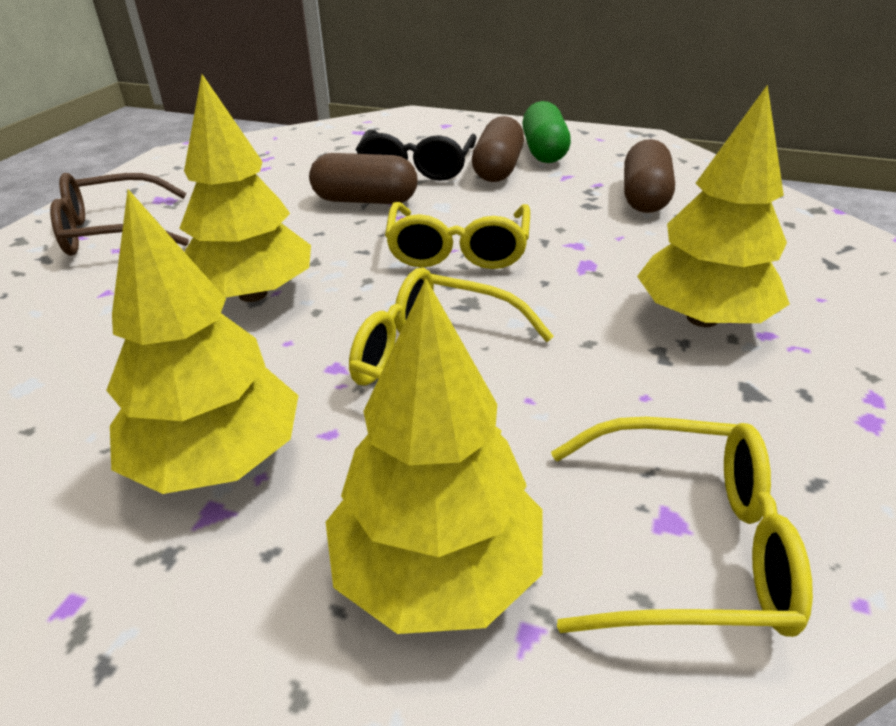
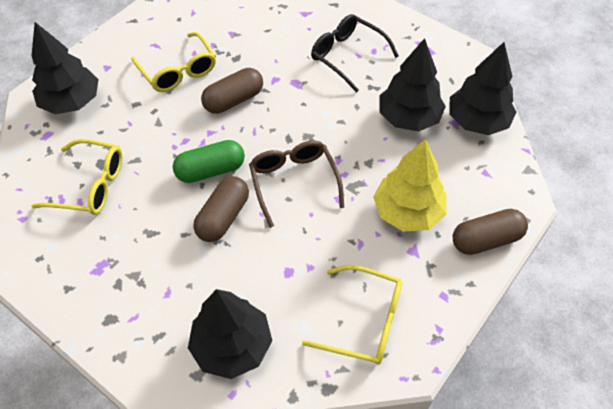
black tree: 0 -> 4
yellow tree: 4 -> 1

